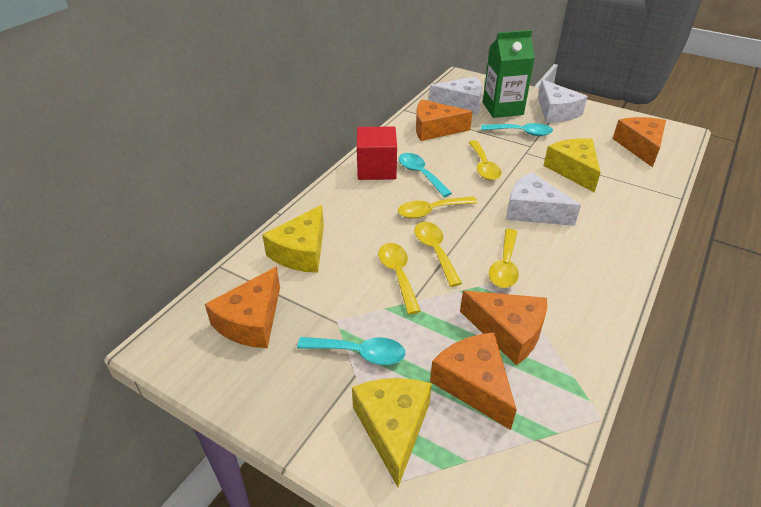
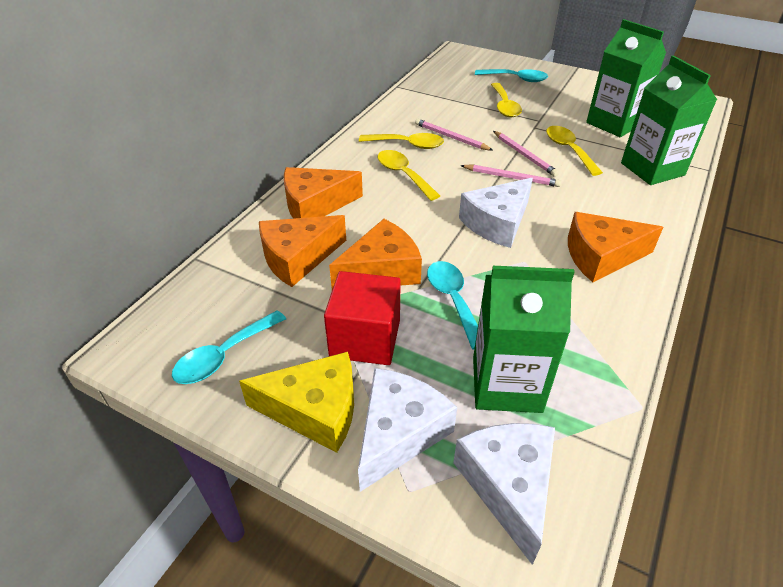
green carton: 1 -> 3
orange cheese: 5 -> 4
pink pencil: 0 -> 3
yellow cheese: 3 -> 1
yellow spoon: 5 -> 4

